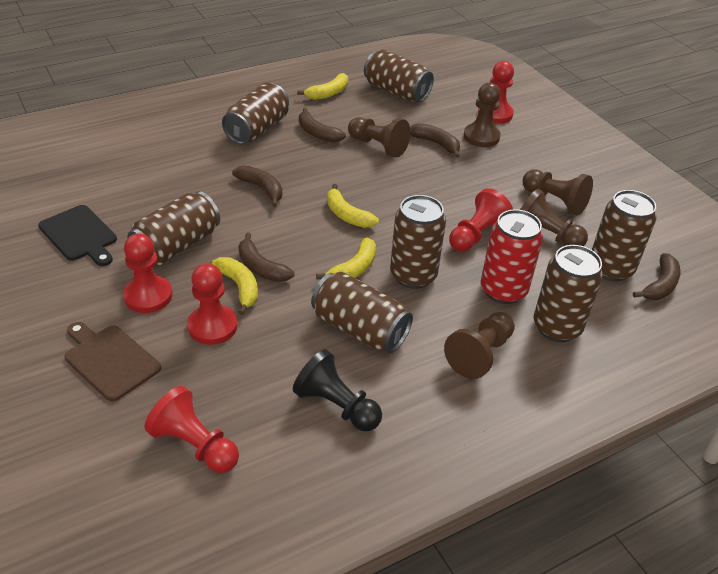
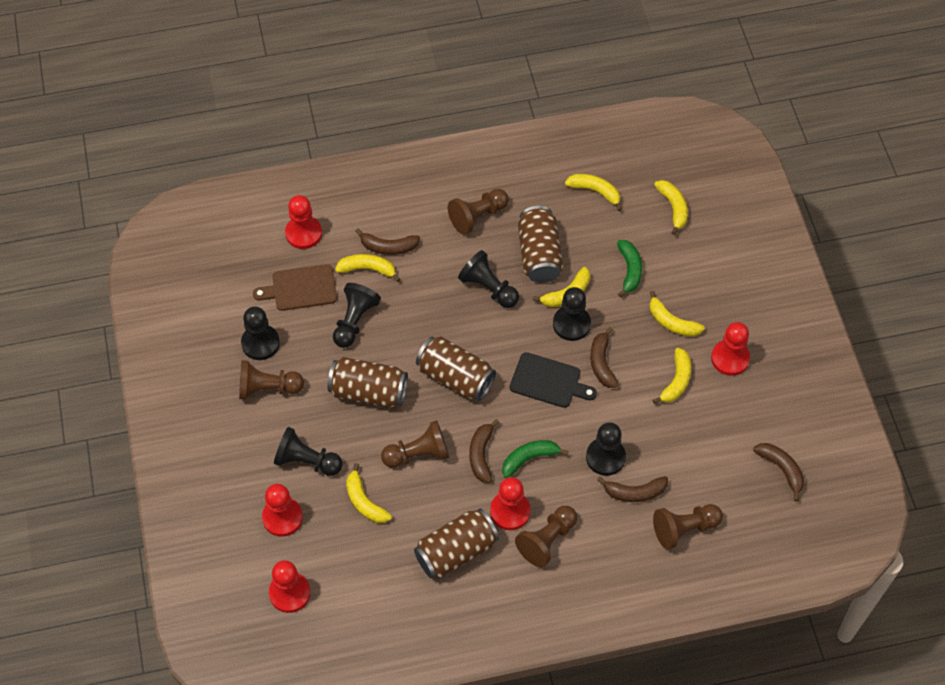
black pawn: 1 -> 6
brown can: 7 -> 4
green banana: 0 -> 2
red can: 1 -> 0
yellow banana: 4 -> 7

